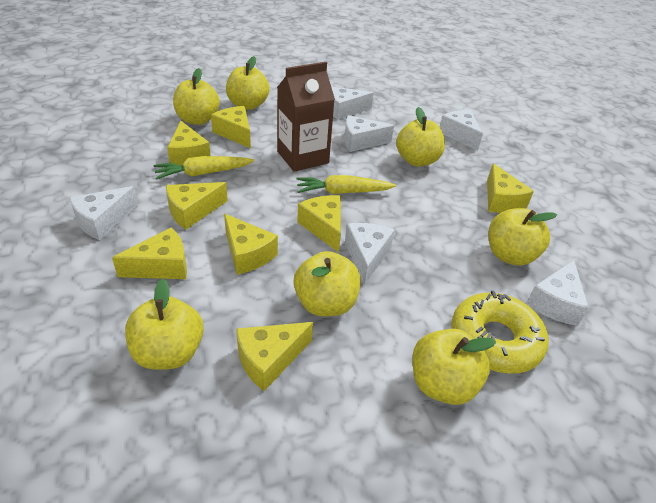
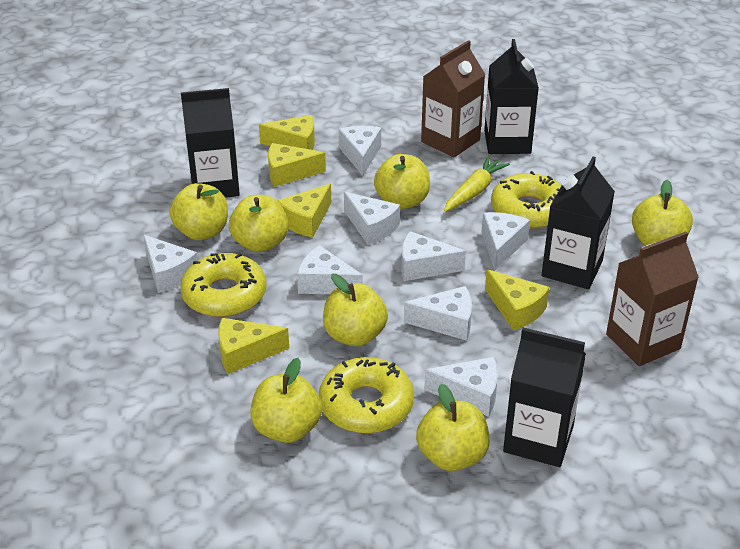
black carton: 0 -> 4
brown carton: 1 -> 2
white cheese: 6 -> 8
yellow carrot: 2 -> 1
yellow cheese: 8 -> 5
yellow donut: 1 -> 3

